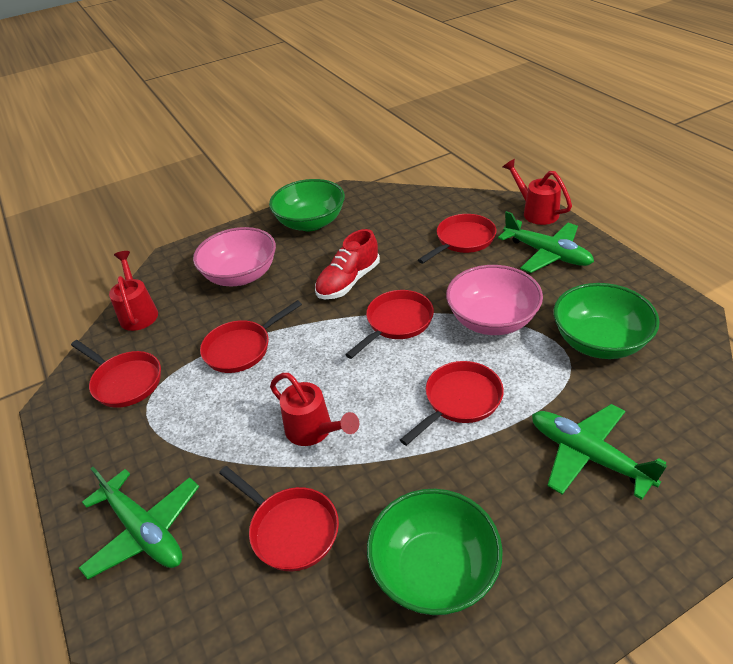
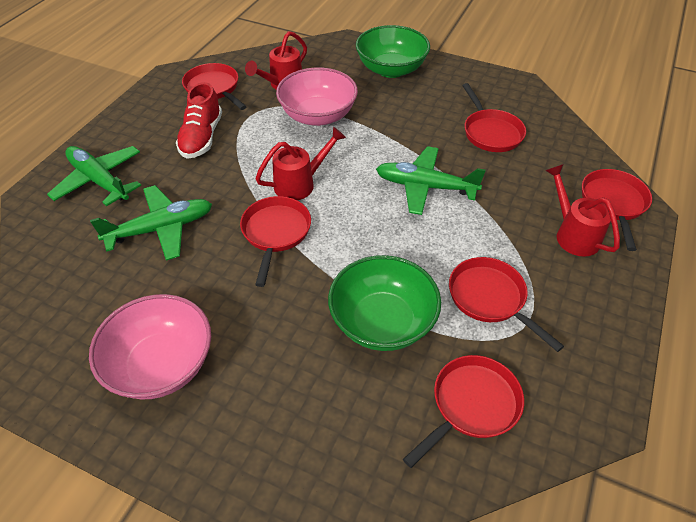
green bowl: 3 -> 2

